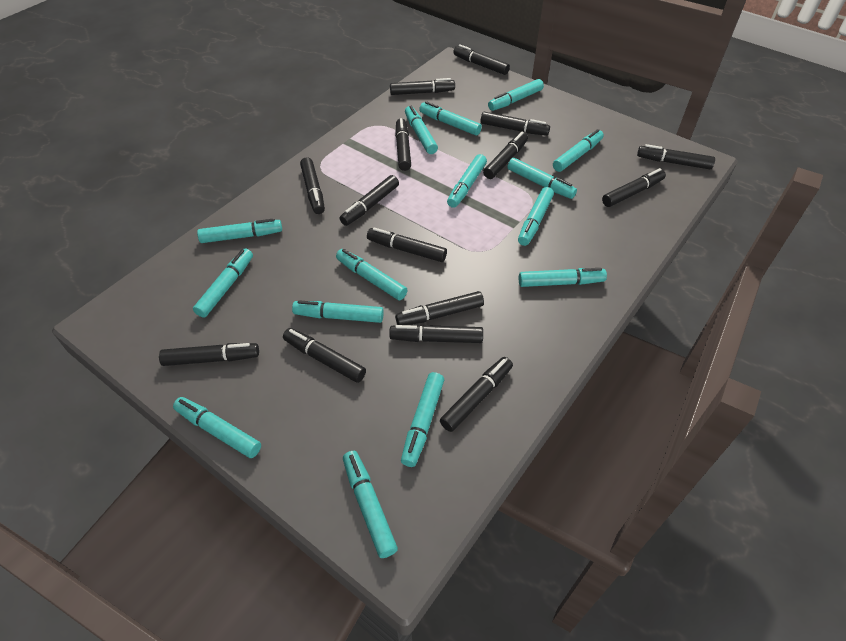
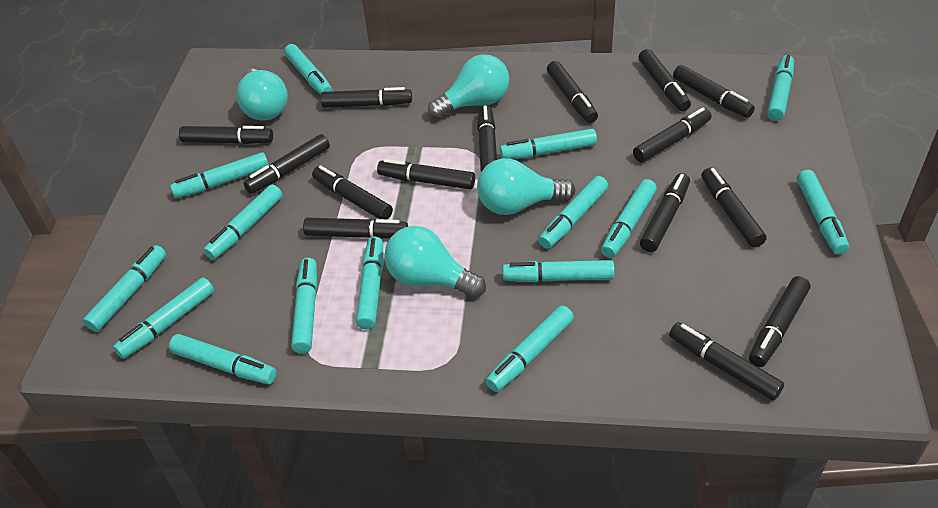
turquoise light bulb: 0 -> 4

